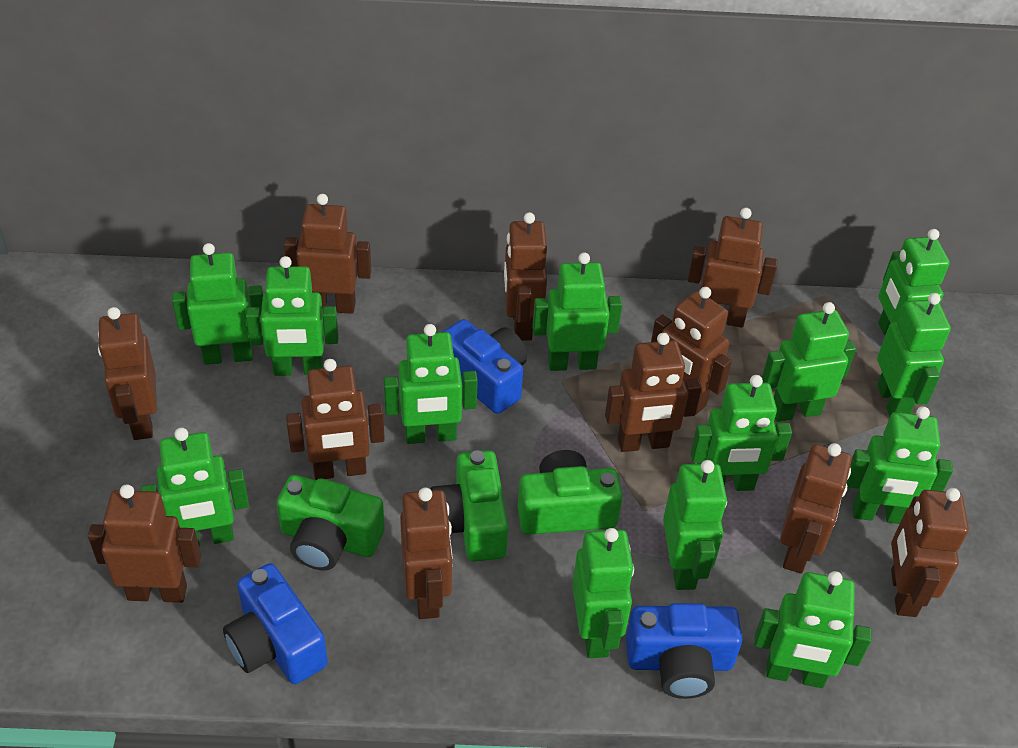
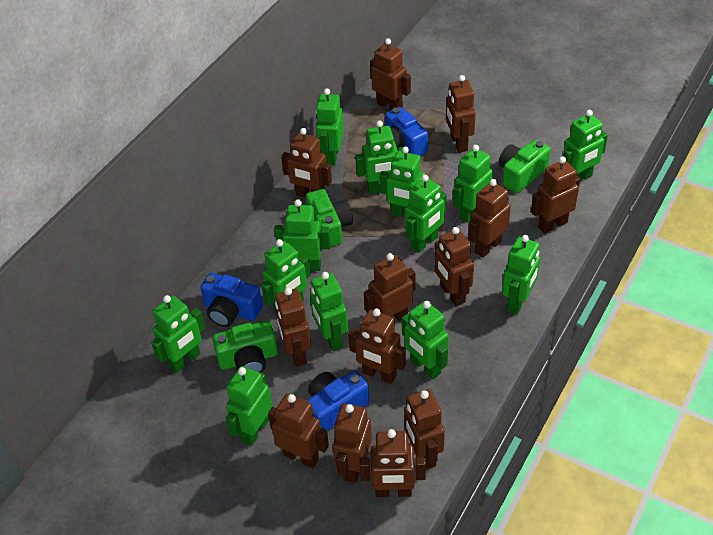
brown robot: 11 -> 13

